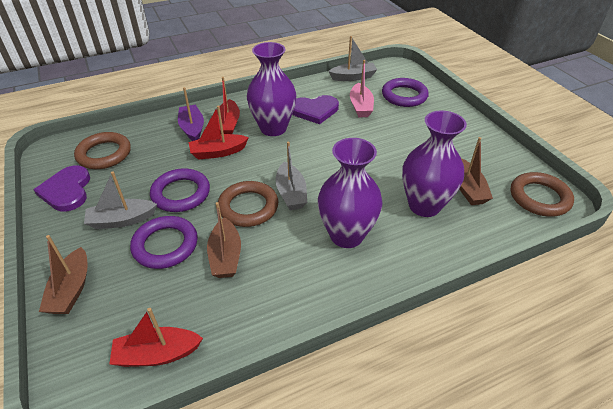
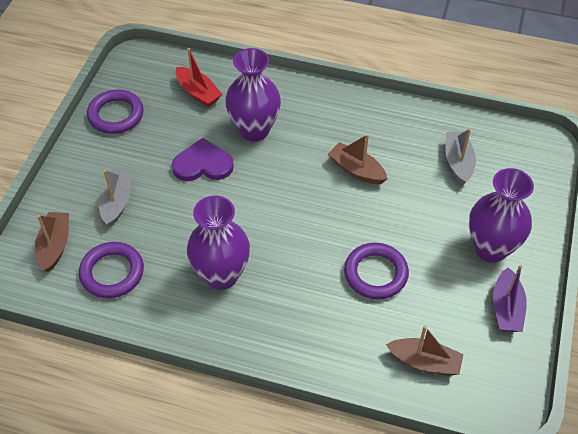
brown ring: 3 -> 0
grey boat: 3 -> 2
pink boat: 1 -> 0
purple heart: 2 -> 1
red boat: 3 -> 1

